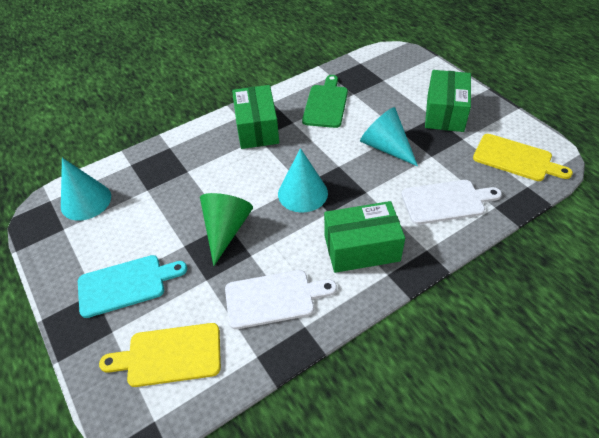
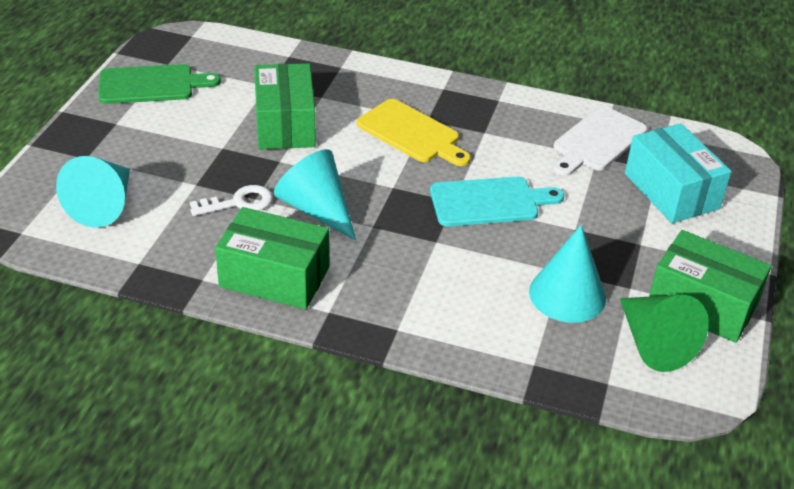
turquoise box: 0 -> 1
white cutting board: 2 -> 1
white key: 0 -> 1
yellow cutting board: 2 -> 1

